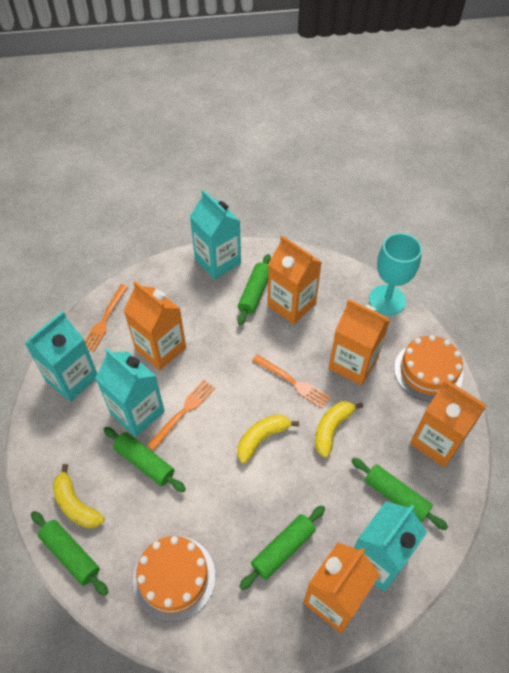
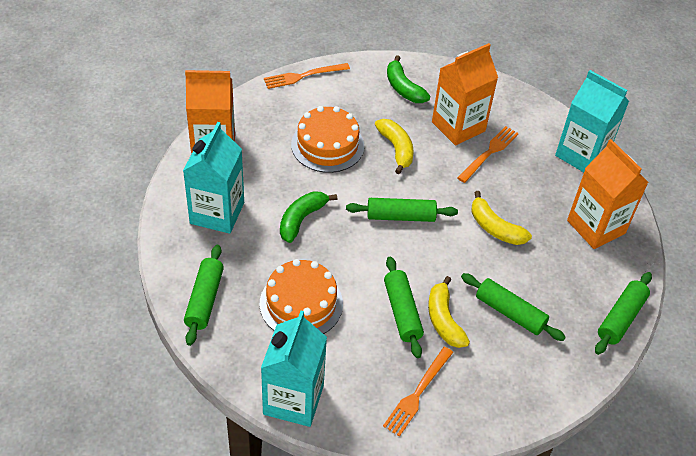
green banana: 0 -> 2
orange carton: 5 -> 3
turquoise carton: 4 -> 3
turquoise goblet: 1 -> 0

